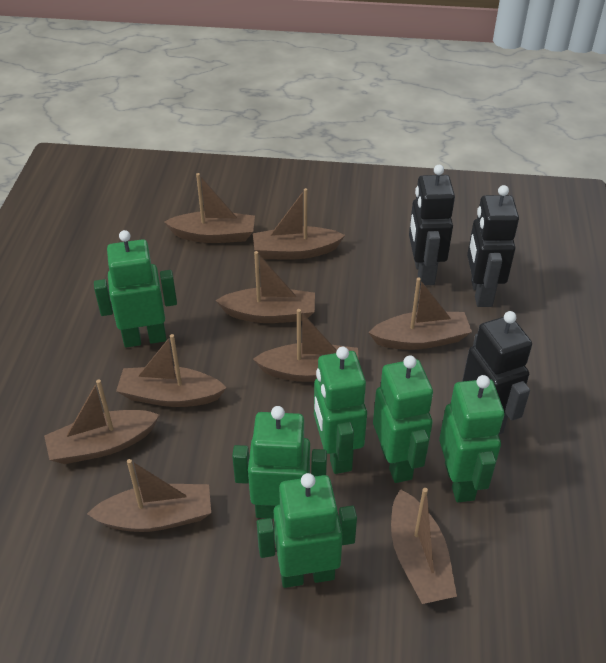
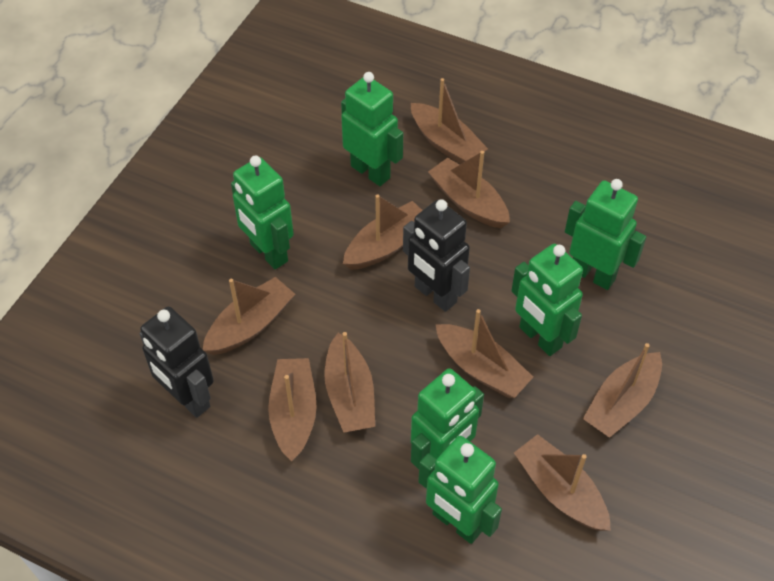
black robot: 3 -> 2

